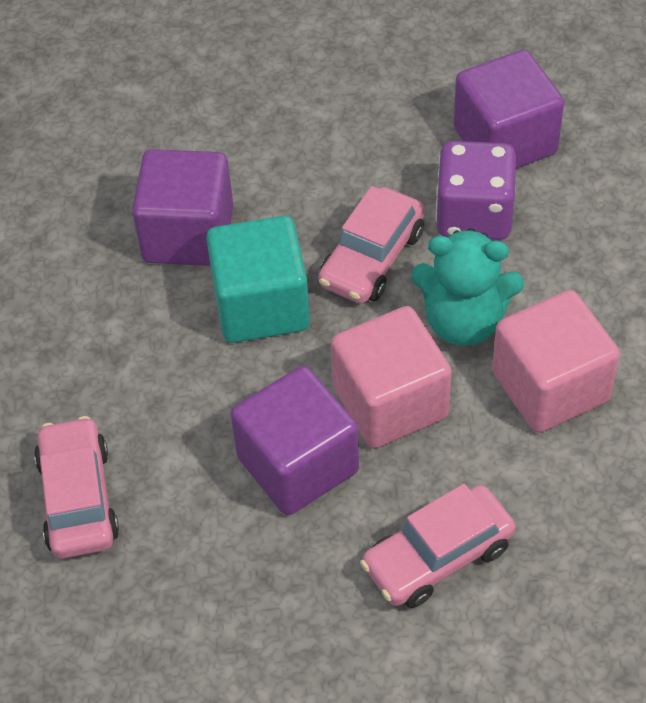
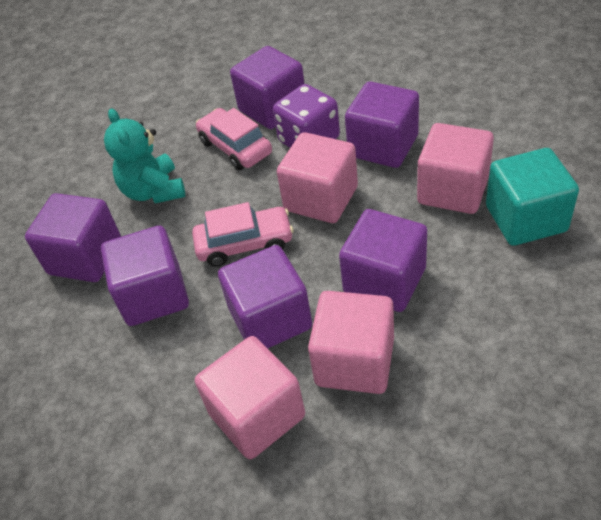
pink car: 3 -> 2
pink cube: 2 -> 4
purple cube: 3 -> 6

